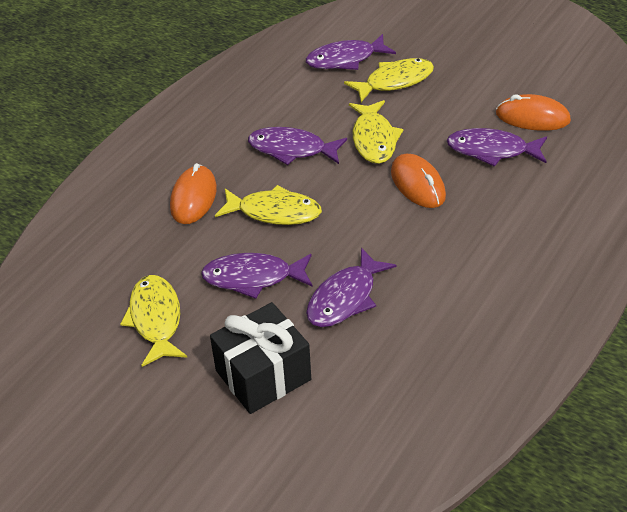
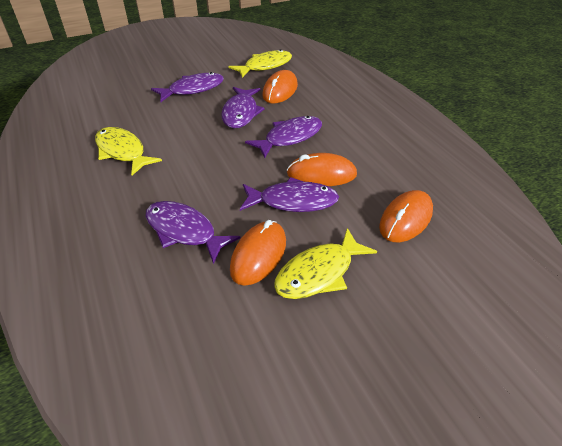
black gift: 1 -> 0
orange mouse: 3 -> 4
yellow fish: 4 -> 3

